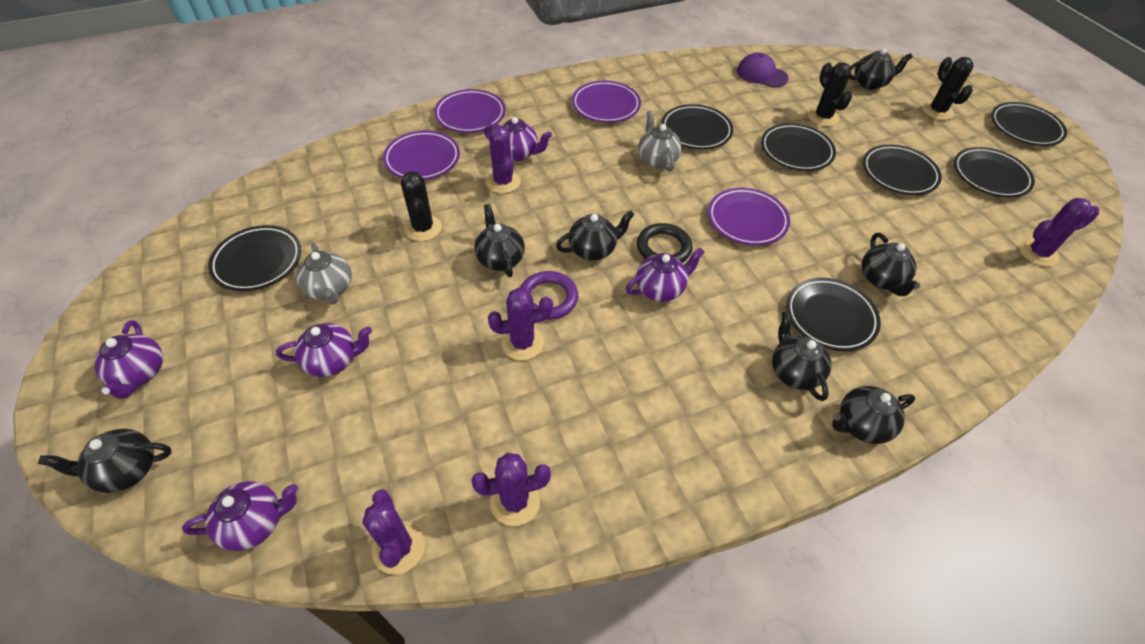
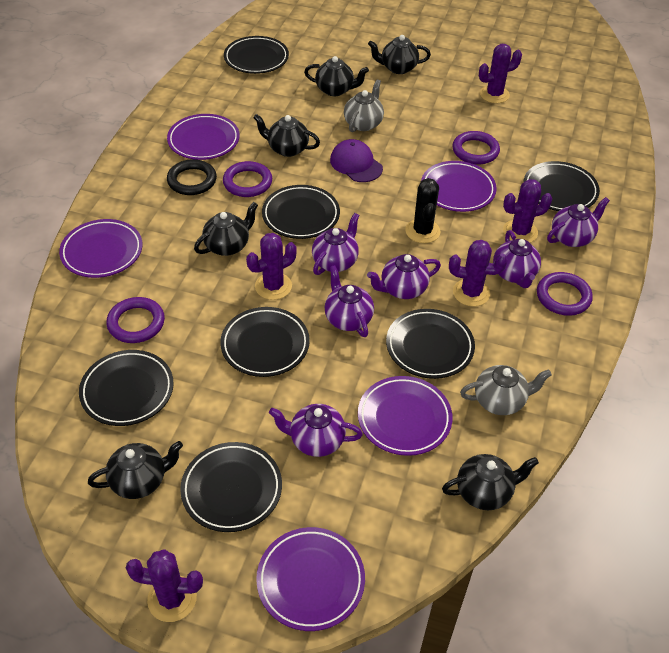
black cactus: 3 -> 1
black teapot: 7 -> 6
purple plate: 4 -> 5
purple ring: 1 -> 4
purple teapot: 5 -> 6

